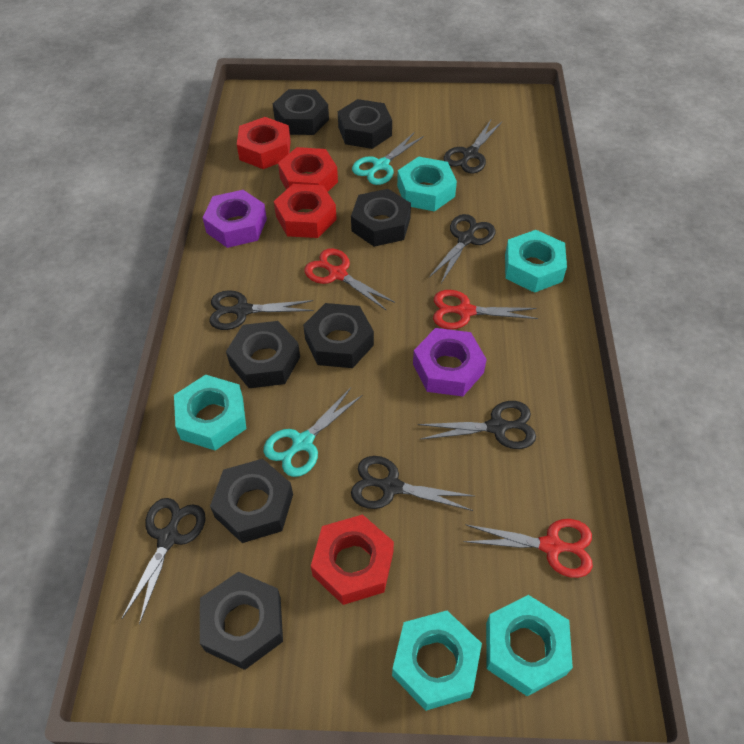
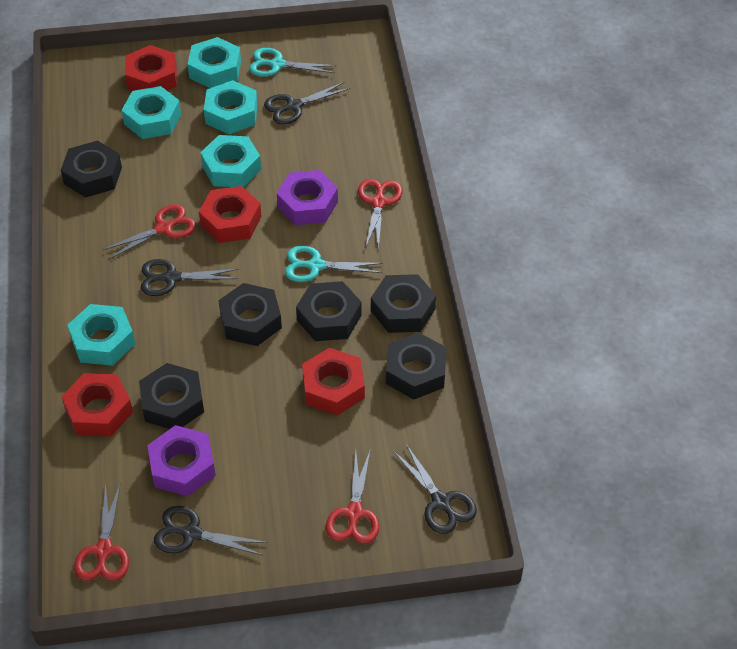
black nut: 7 -> 6
black scissors: 6 -> 4
red scissors: 3 -> 4

